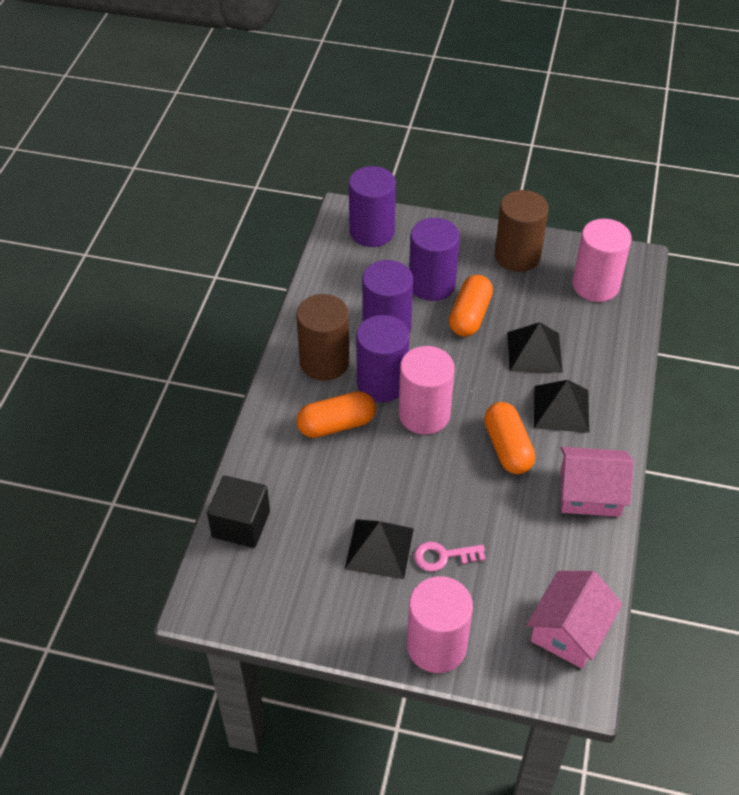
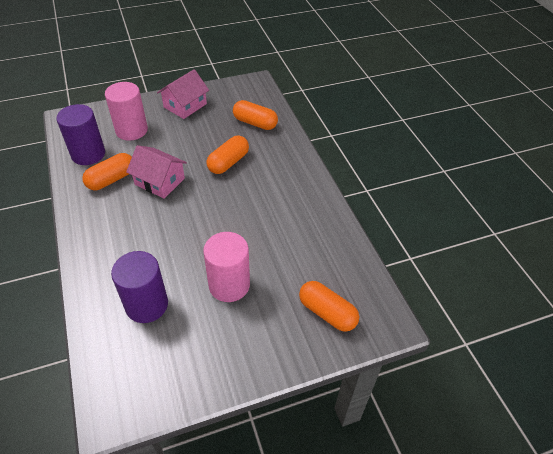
black cube: 1 -> 0
black pyramid: 3 -> 0
brown cylinder: 2 -> 0
orange capsule: 3 -> 4
pink cylinder: 3 -> 2
pink key: 1 -> 0
purple cylinder: 4 -> 2

